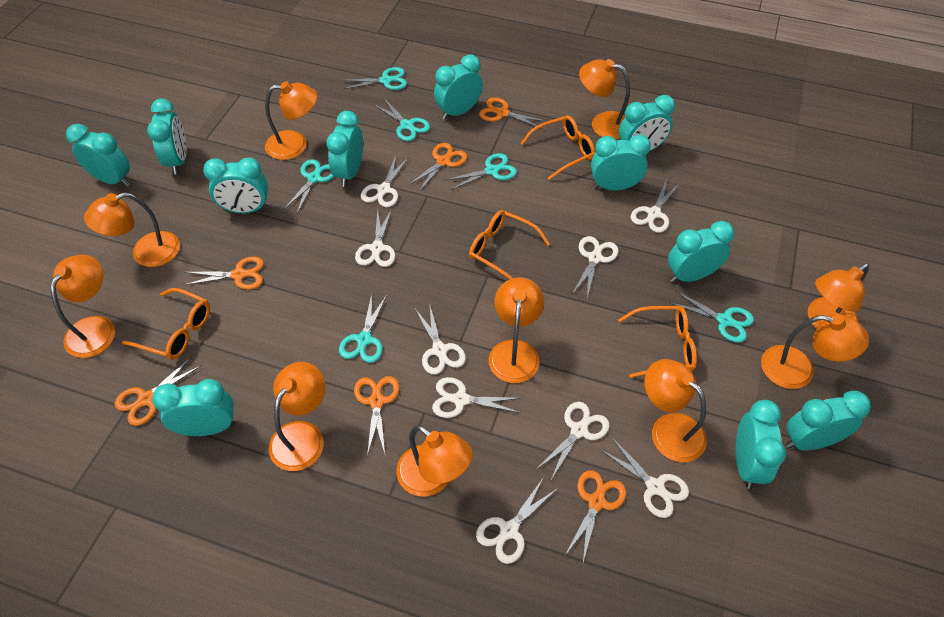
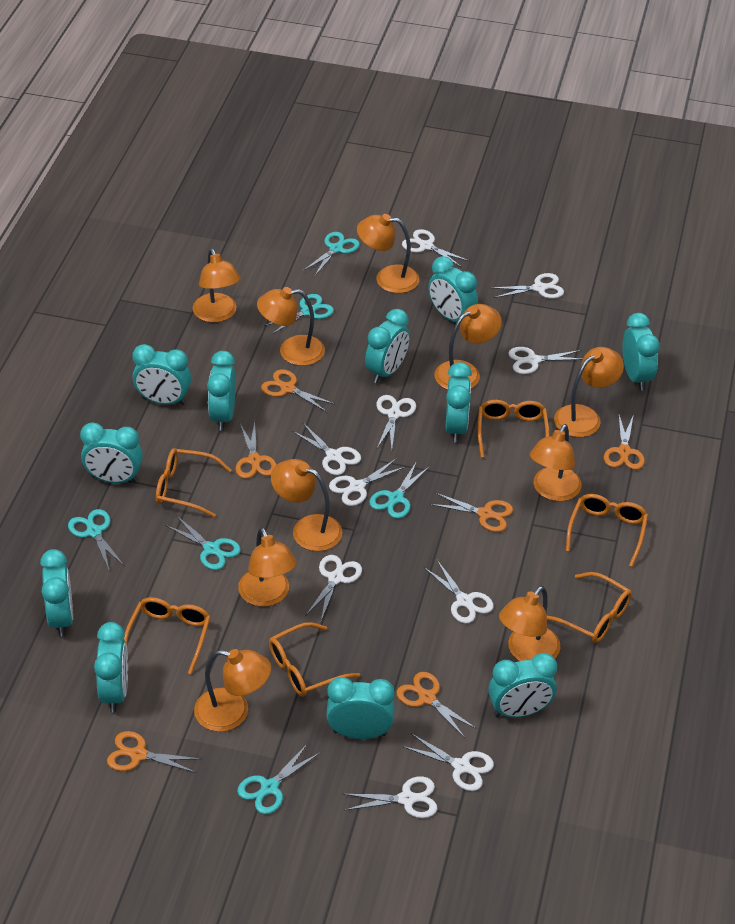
orange glasses: 4 -> 6
white scissors: 9 -> 10

